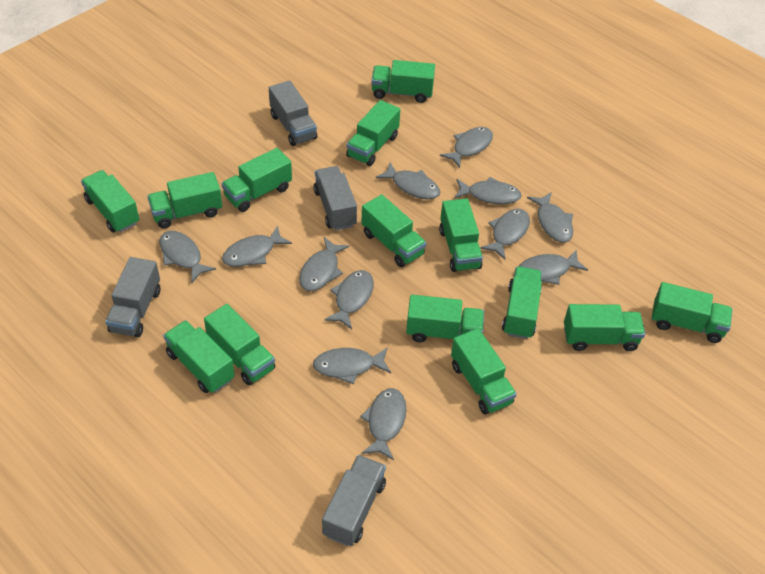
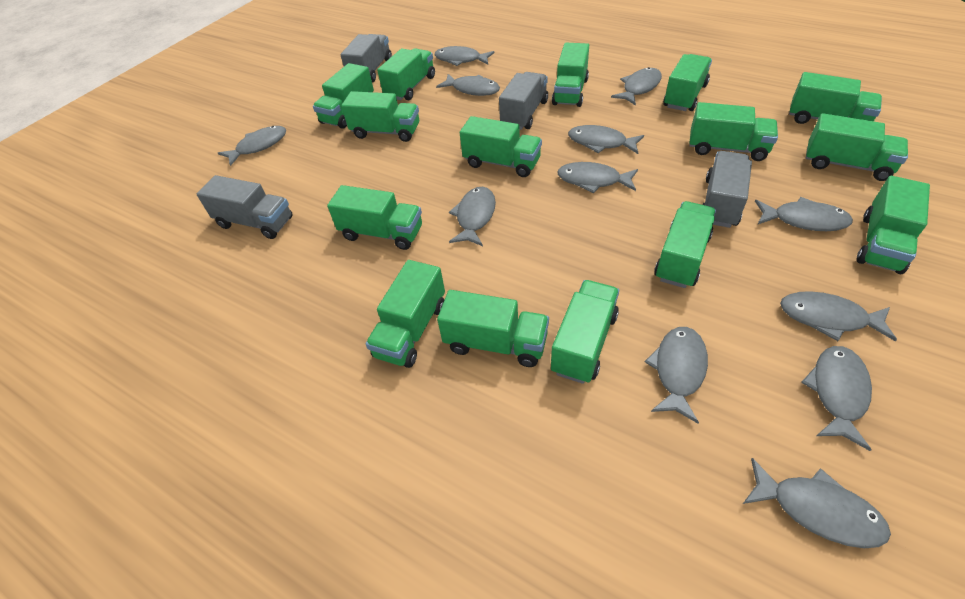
green truck: 14 -> 15

